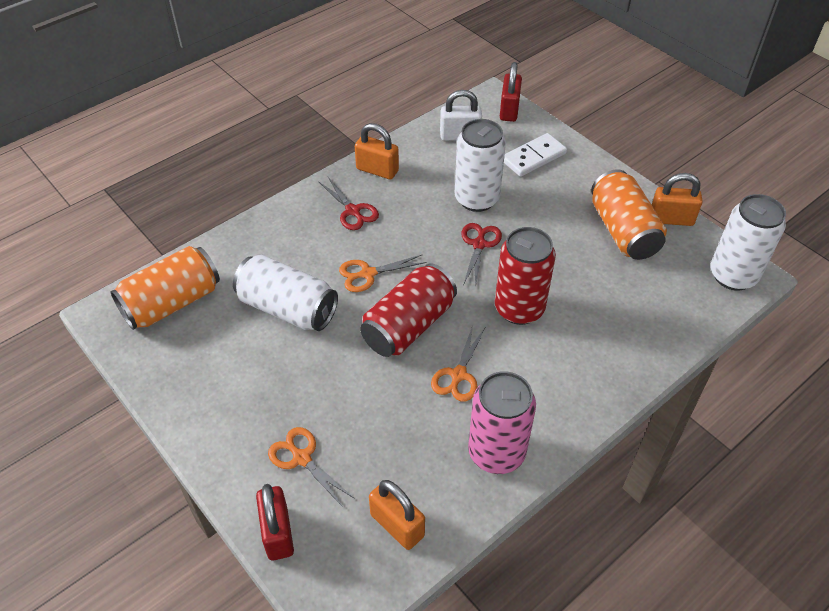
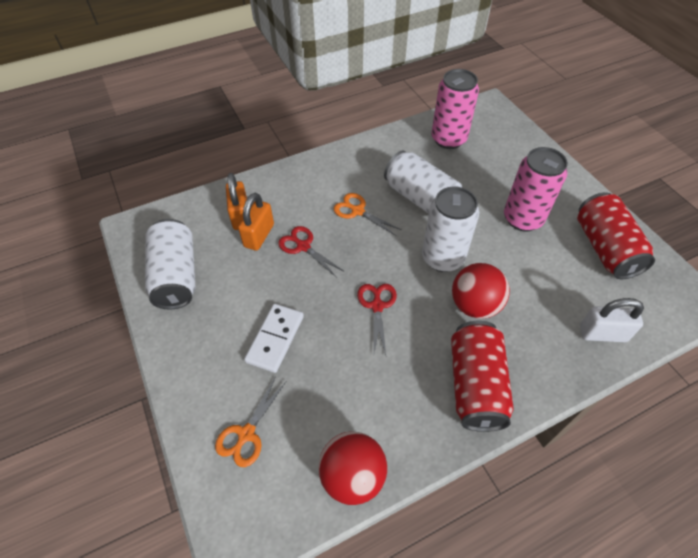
orange can: 2 -> 0
orange padlock: 3 -> 2
orange scissors: 3 -> 2
pink can: 1 -> 2
red ball: 0 -> 2
red padlock: 2 -> 0

